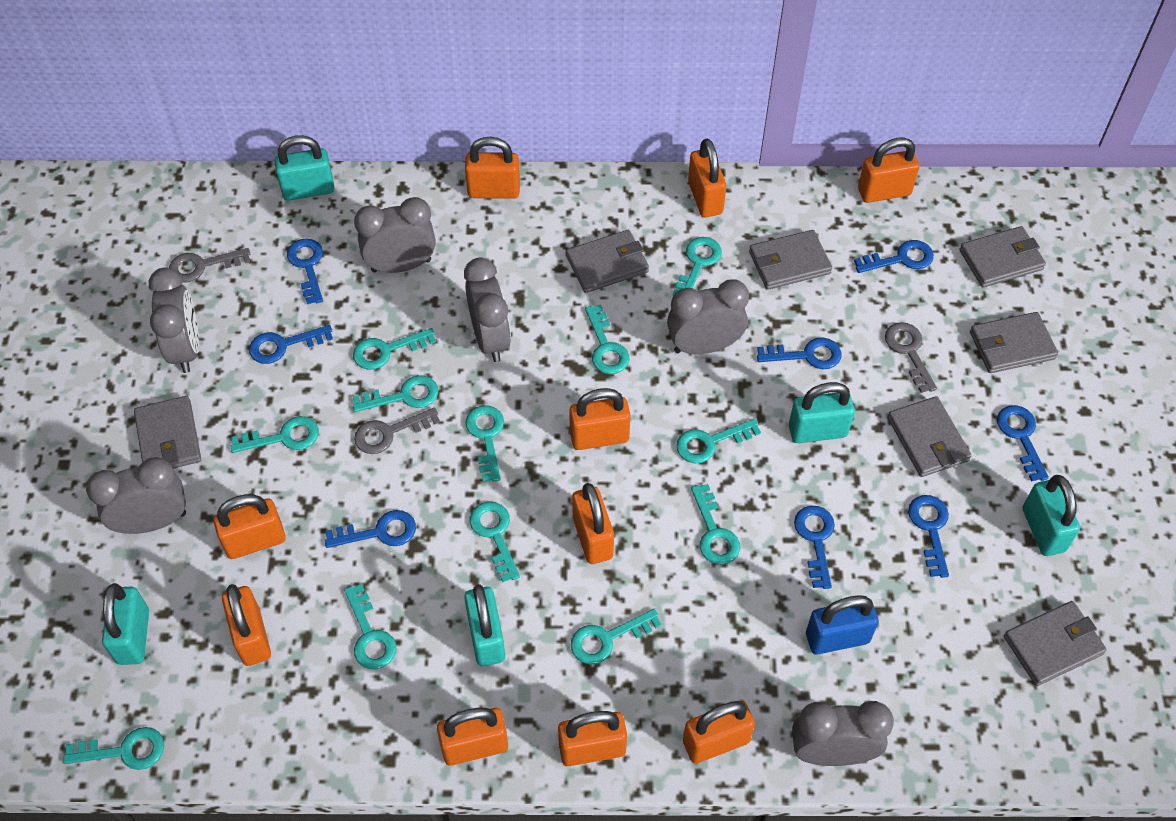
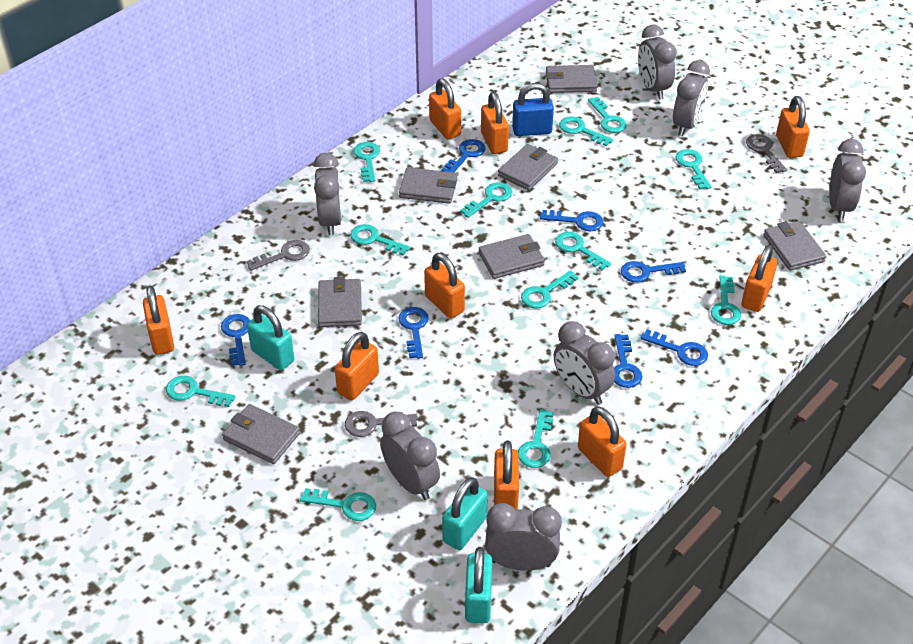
blue key: 8 -> 7
grey clock: 6 -> 7
orange padlock: 10 -> 9
turquoise padlock: 5 -> 3

